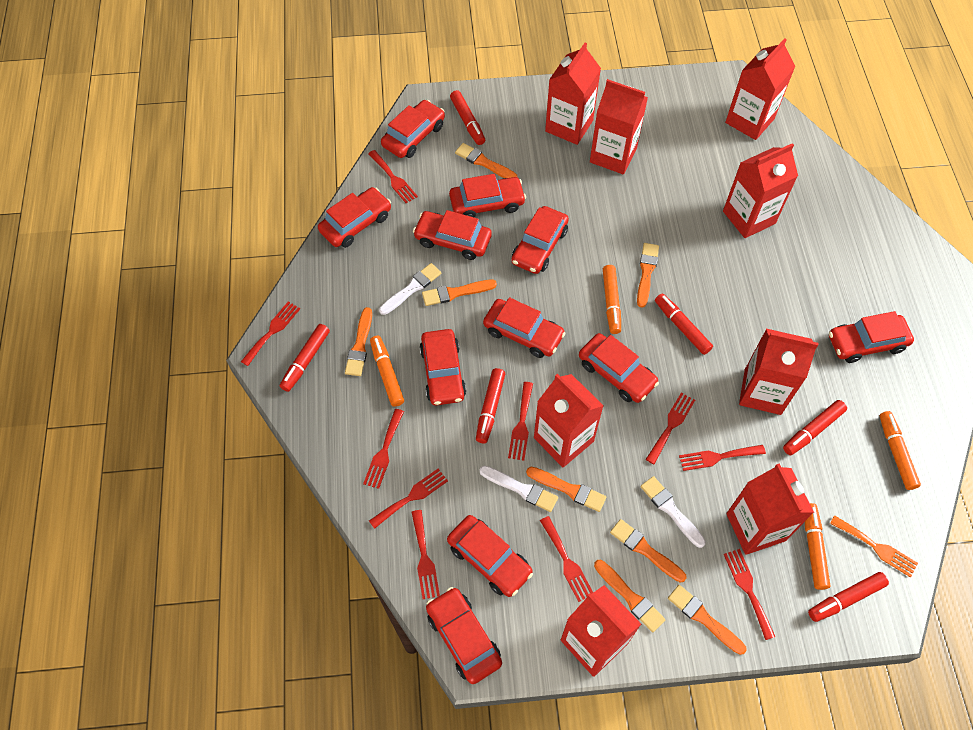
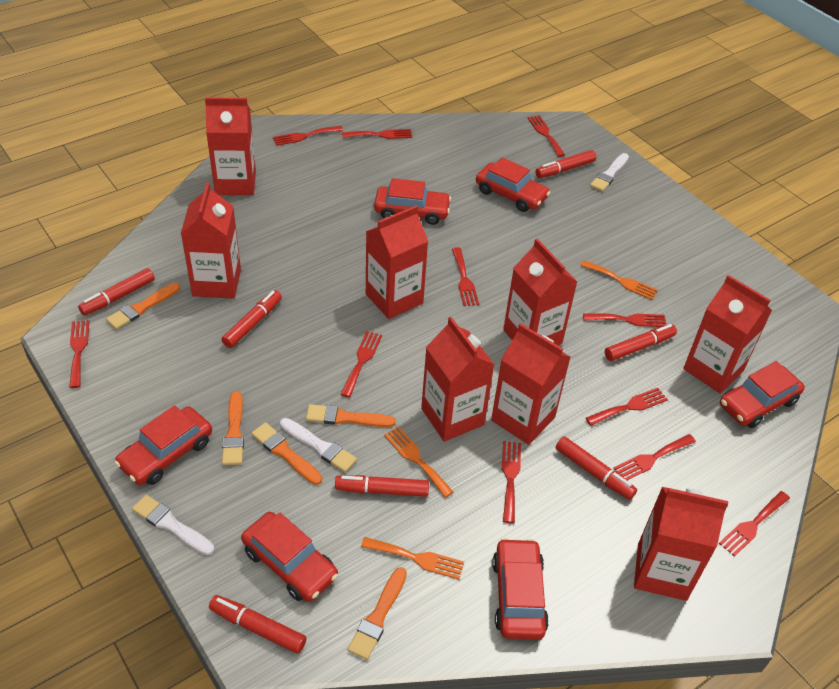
orange brush: 8 -> 5
orange fork: 1 -> 3
orange marker: 4 -> 0
red car: 11 -> 6
red fork: 10 -> 11
red marker: 6 -> 7

